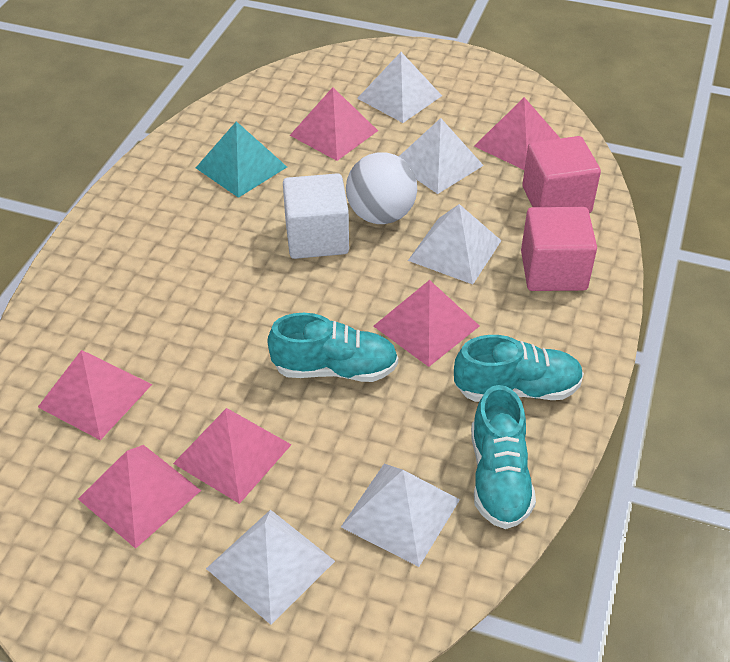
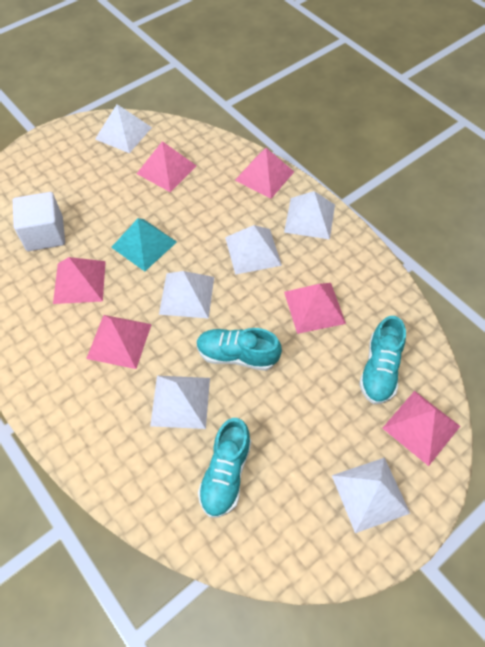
pink cube: 2 -> 0
white ball: 1 -> 0
white pyramid: 5 -> 6

